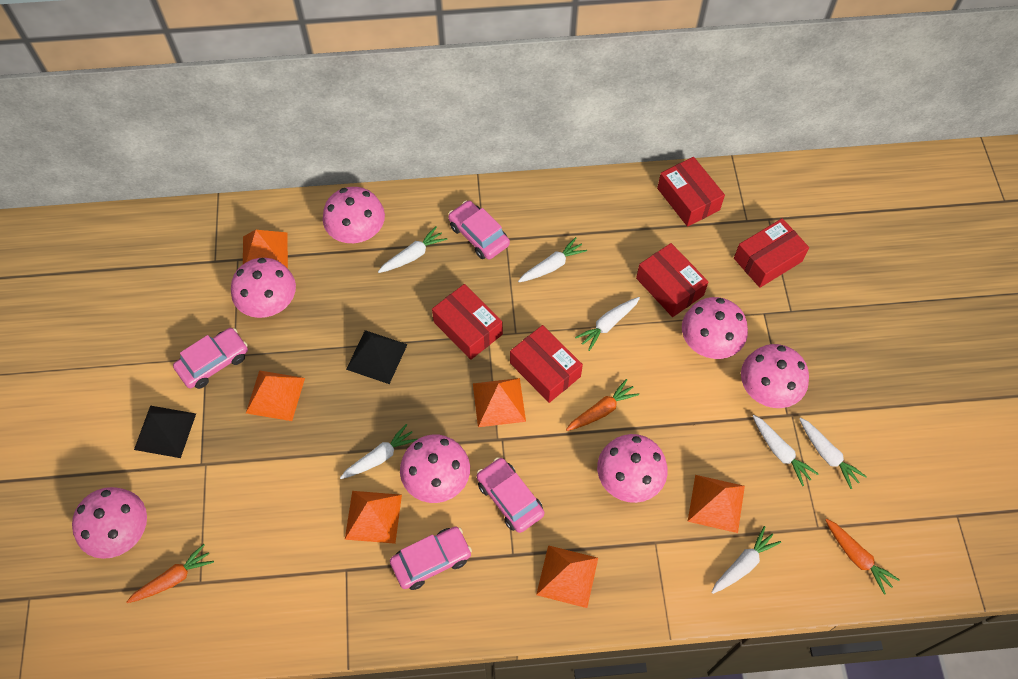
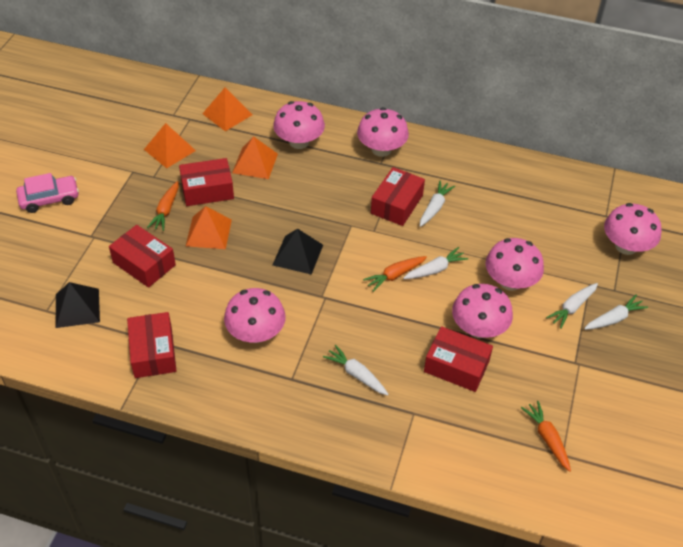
orange pyramid: 6 -> 4
pink car: 4 -> 1
pink mushroom: 7 -> 6
white carrot: 7 -> 5

